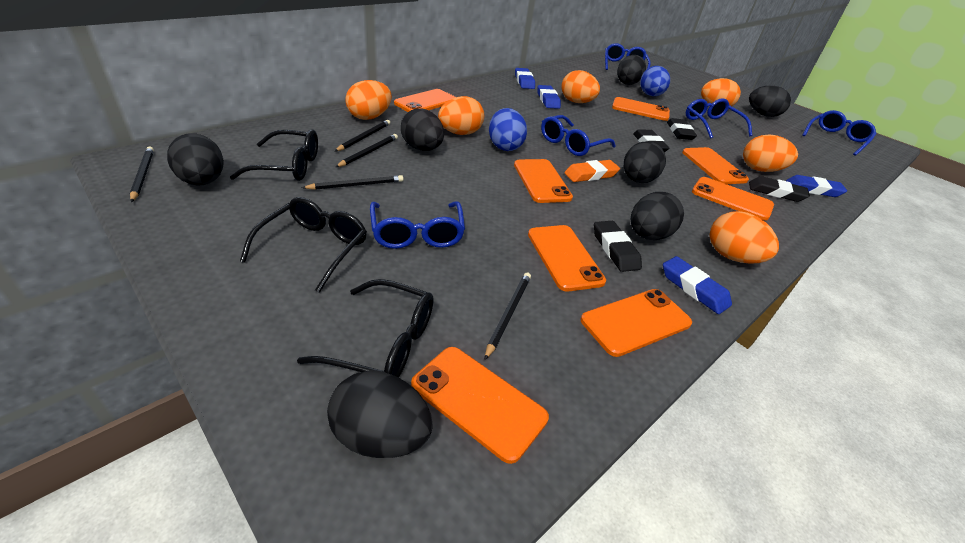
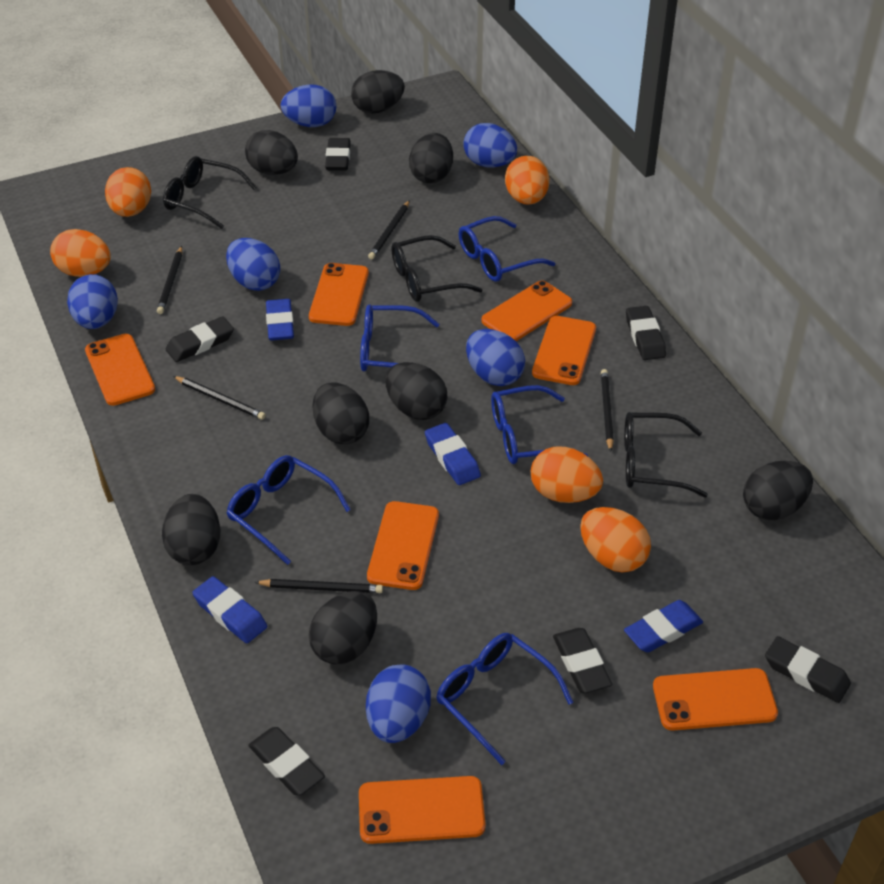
black egg: 7 -> 8
black eraser: 4 -> 6
blue egg: 2 -> 6
orange egg: 6 -> 5
orange eraser: 1 -> 0
orange phone: 8 -> 7

